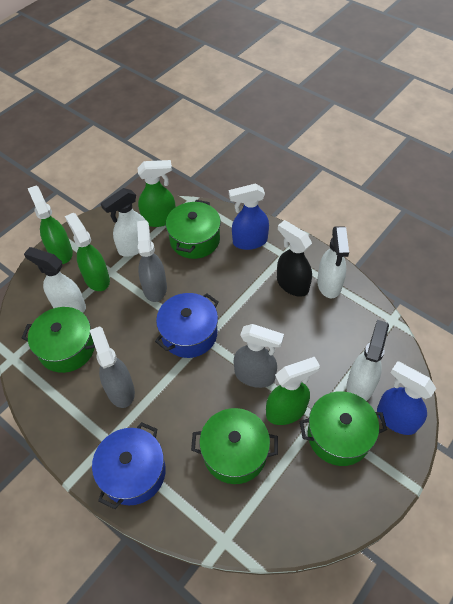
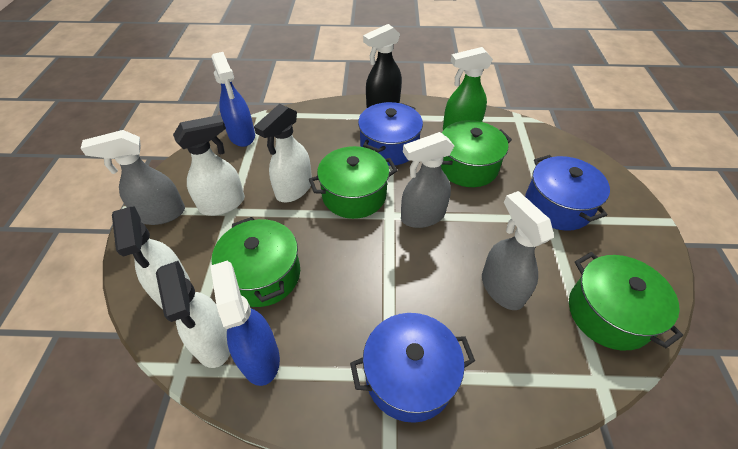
blue pot: 2 -> 3
green spray bottle: 4 -> 1

